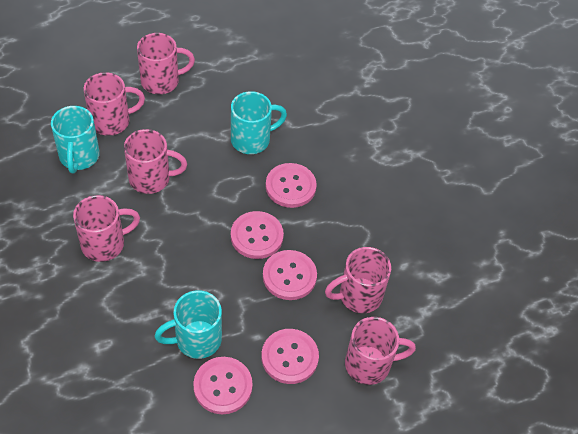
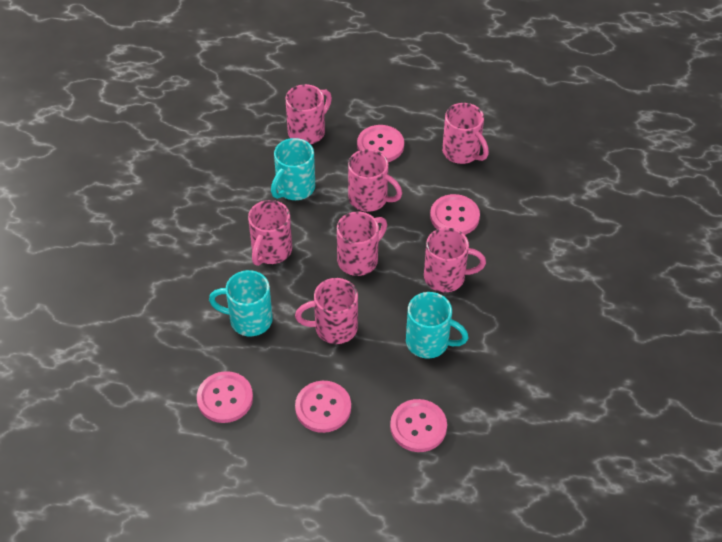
pink mug: 6 -> 7

